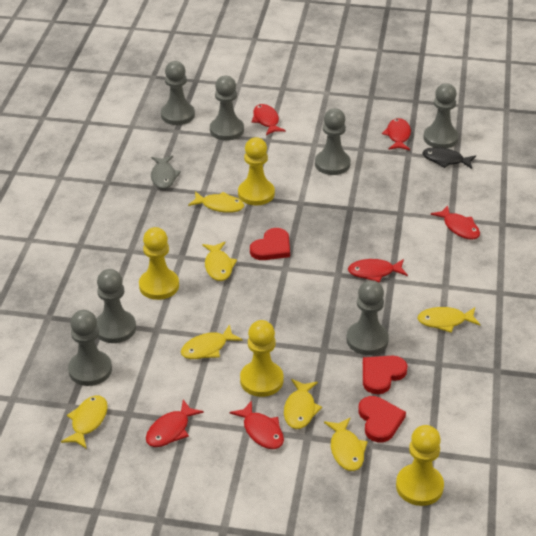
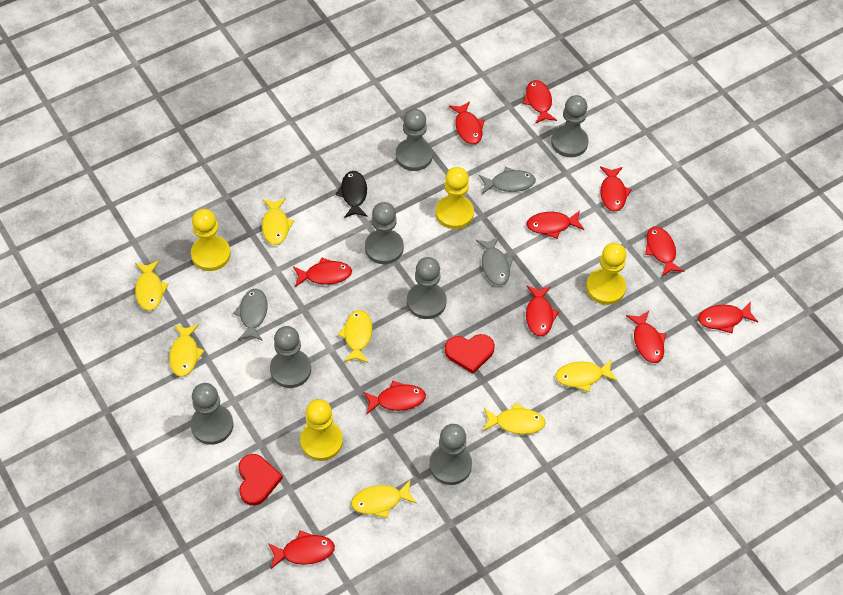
grey fish: 1 -> 3
red fish: 6 -> 11
red heart: 3 -> 2

